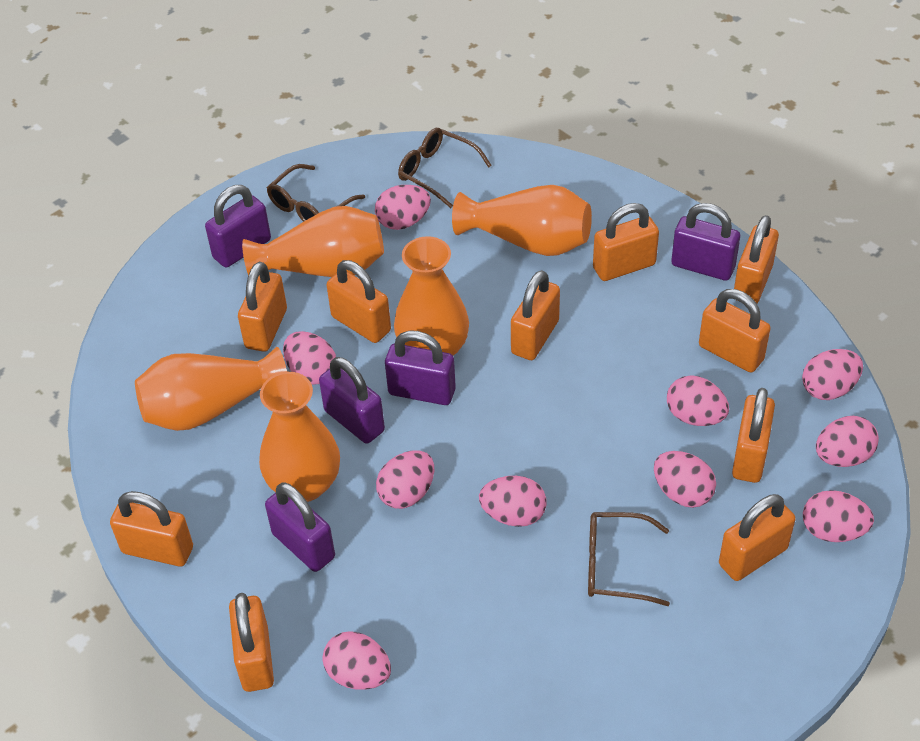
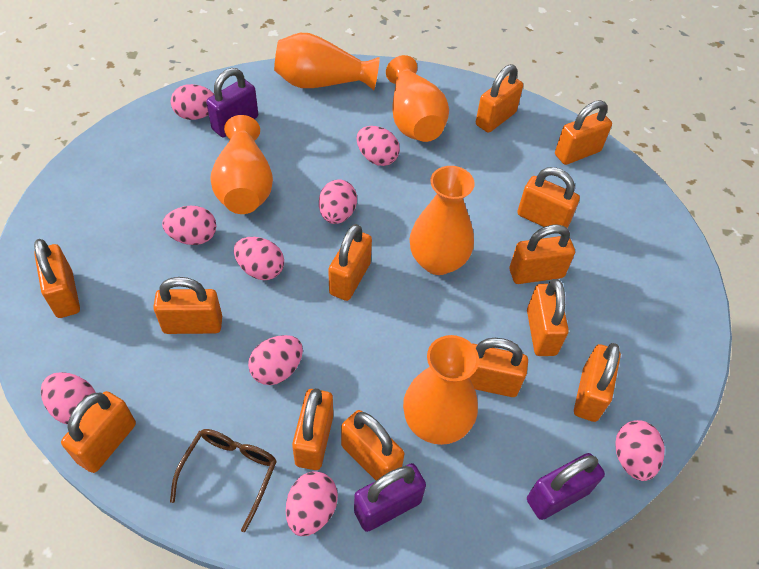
brown glasses: 3 -> 1
orange padlock: 10 -> 13
pink egg: 10 -> 9
purple padlock: 5 -> 3

